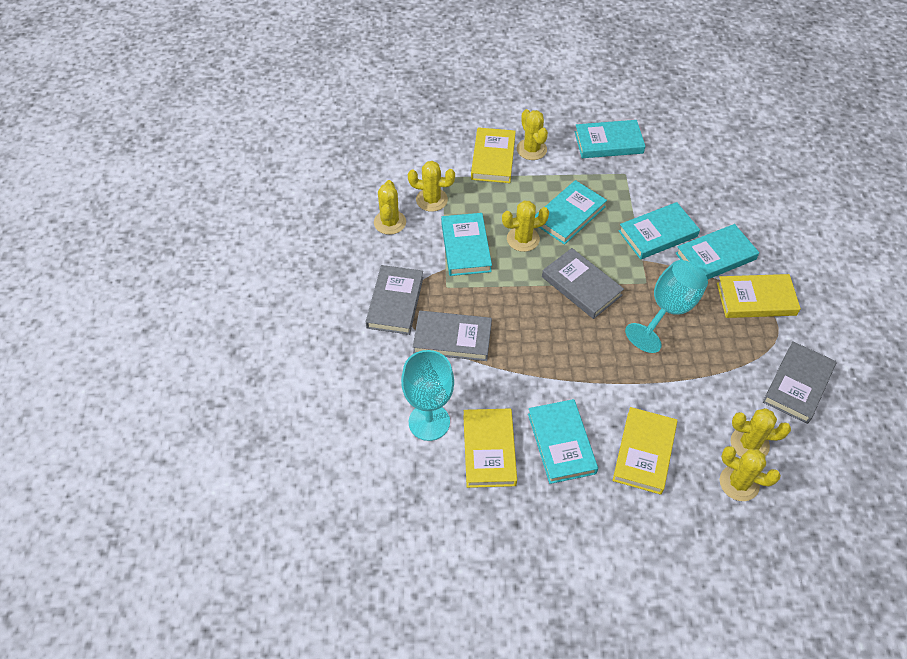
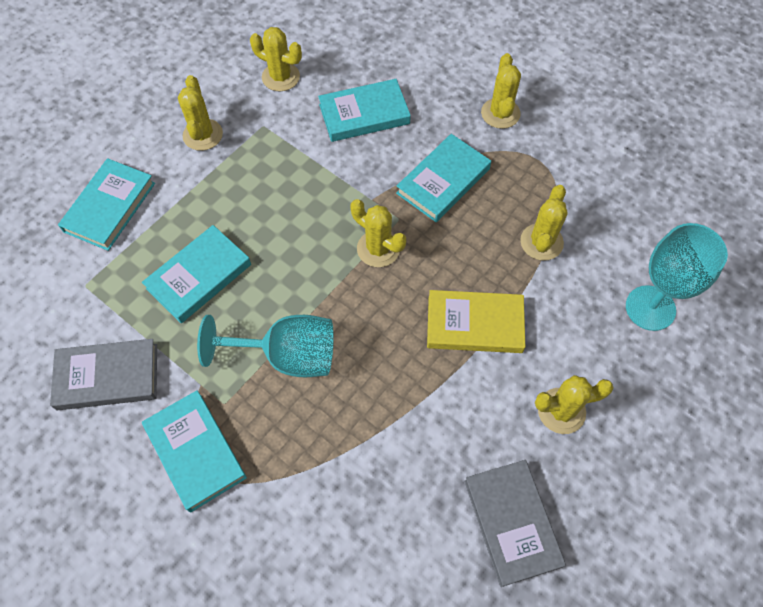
grey book: 4 -> 2
turquoise book: 6 -> 5
yellow book: 4 -> 1

